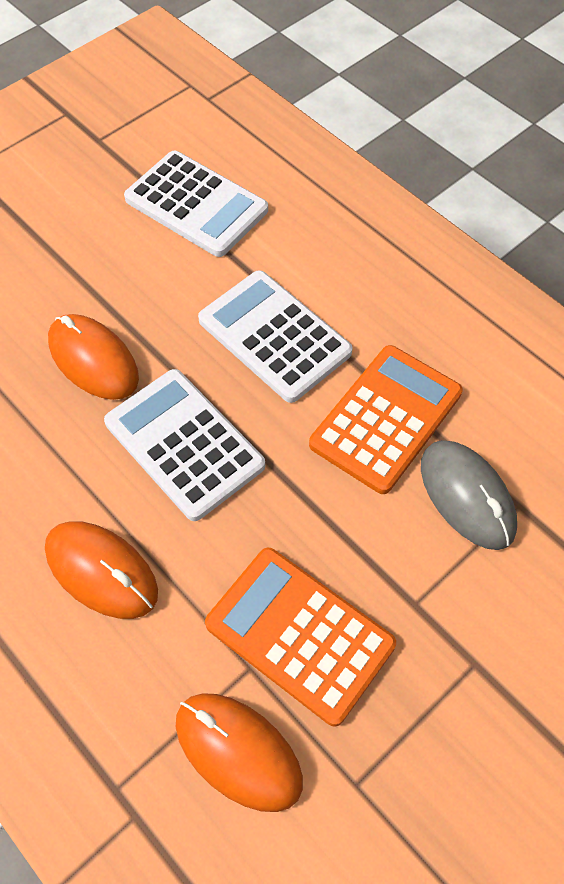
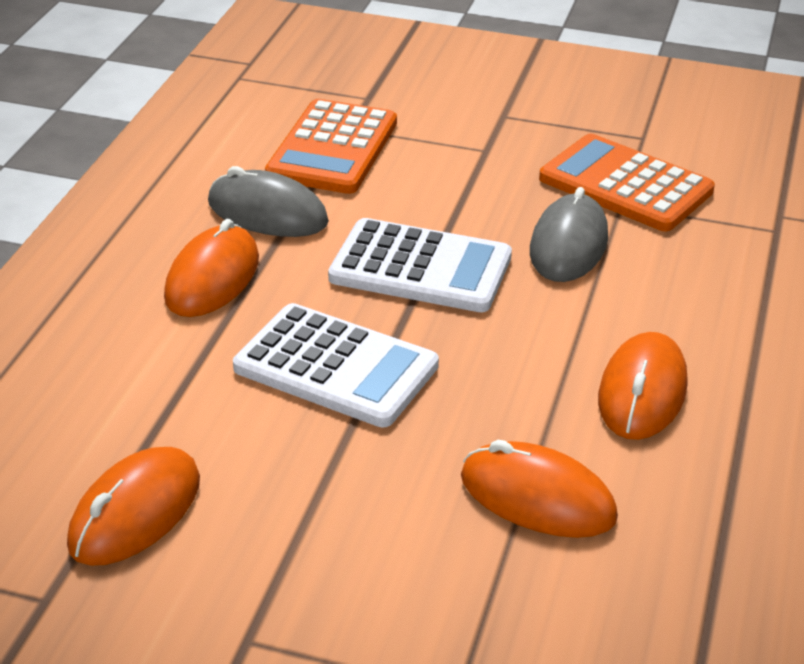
grey mouse: 1 -> 2
orange mouse: 3 -> 4
white calculator: 3 -> 2

